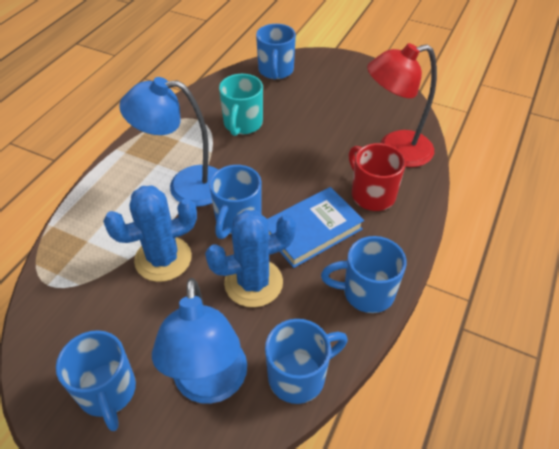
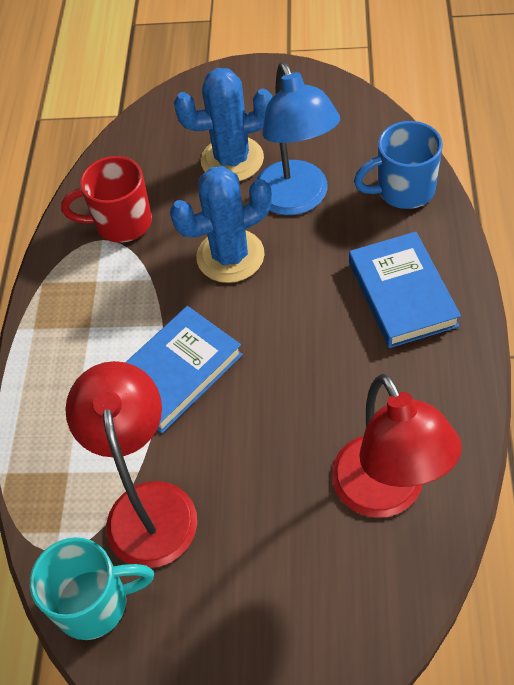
blue book: 1 -> 2
blue lamp: 2 -> 1
blue mug: 5 -> 1
red lamp: 1 -> 2

